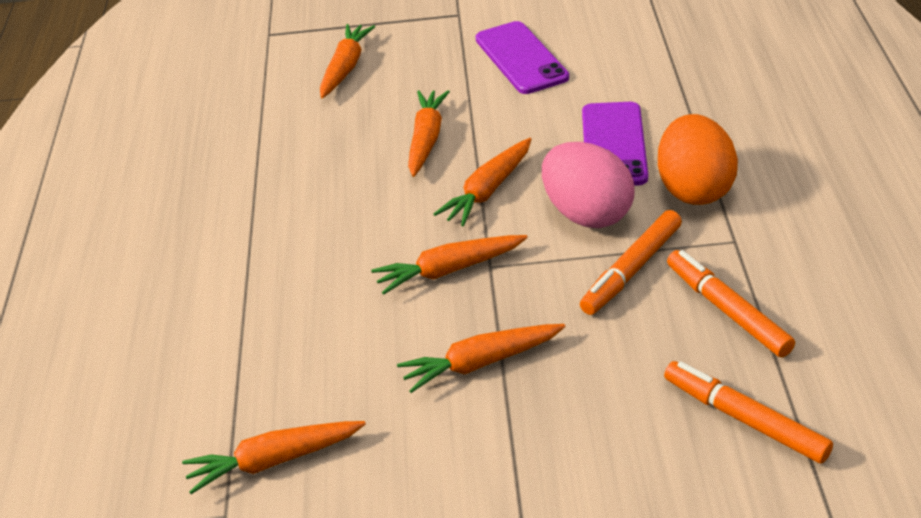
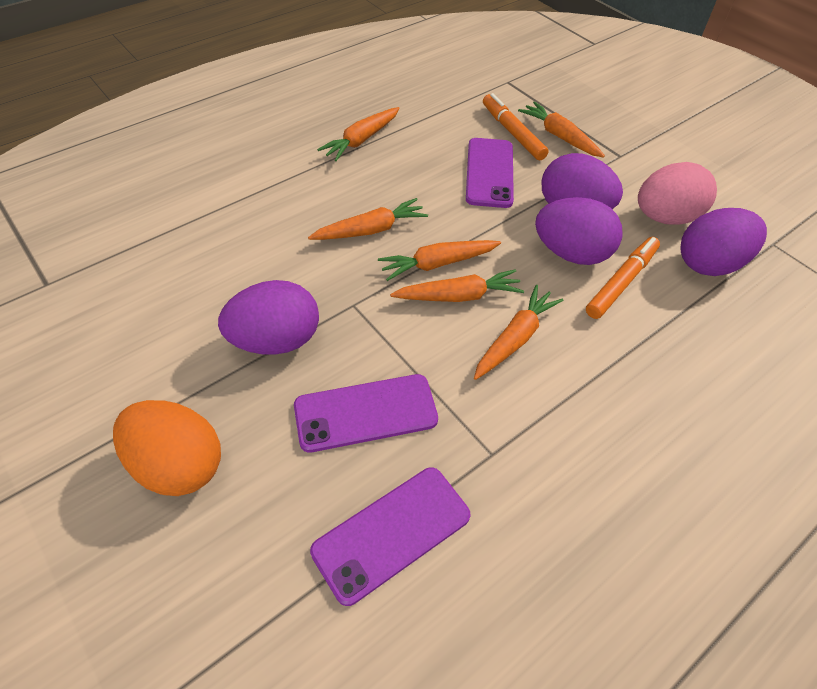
orange marker: 3 -> 2
purple egg: 0 -> 4
purple phone: 2 -> 3

